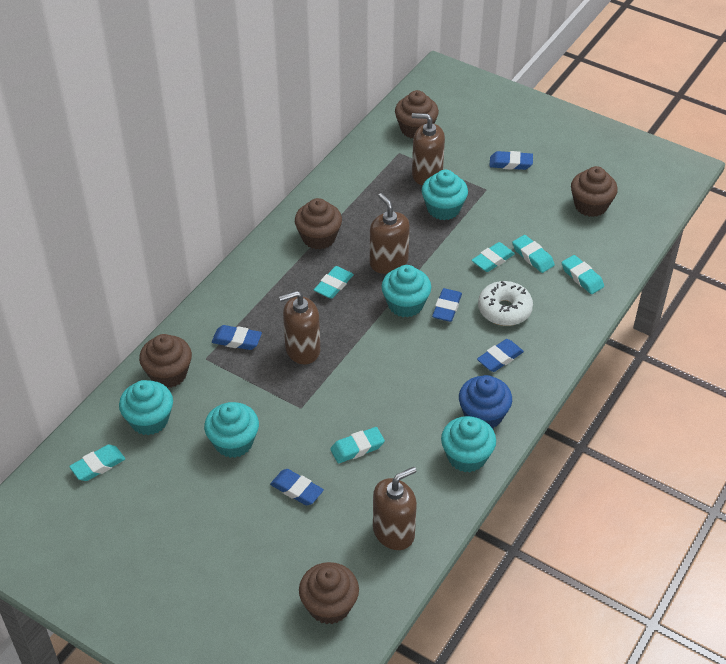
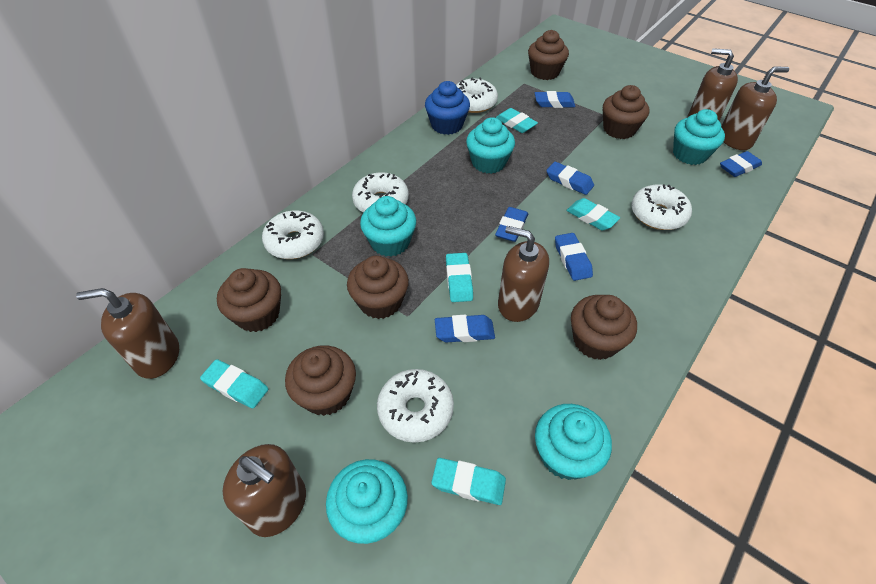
blue eraser: 5 -> 6
brown cupcake: 5 -> 6
brown soap dispenser: 4 -> 5
turquoise eraser: 6 -> 5
white donut: 1 -> 5

